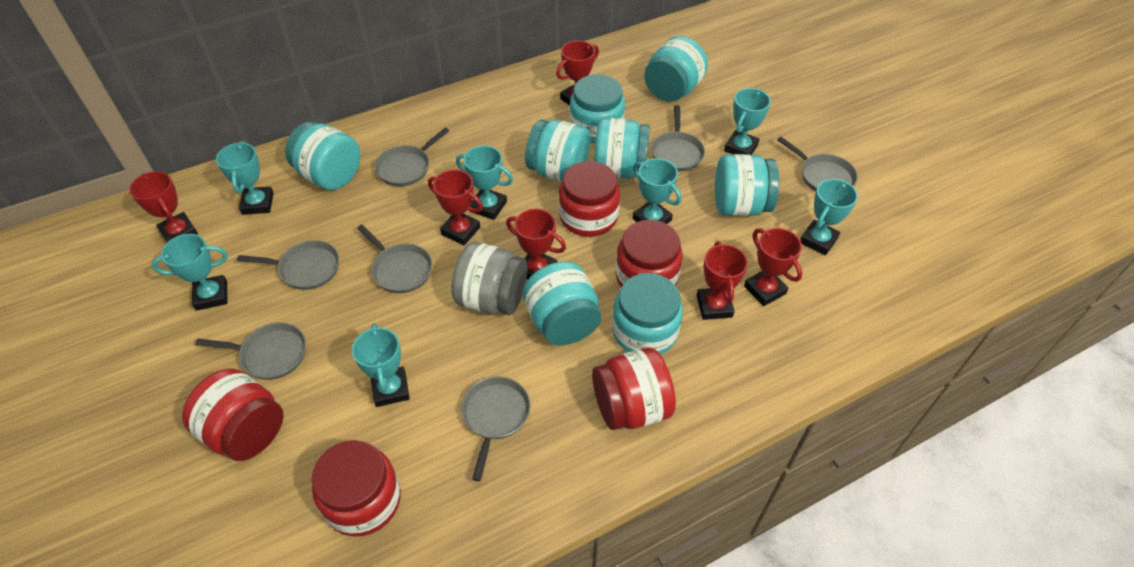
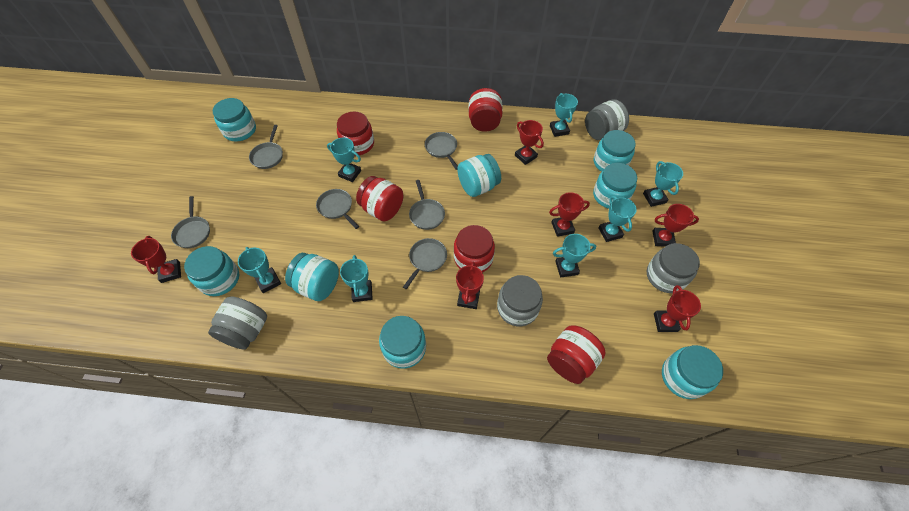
grey jar: 1 -> 4
grey pan: 7 -> 6

